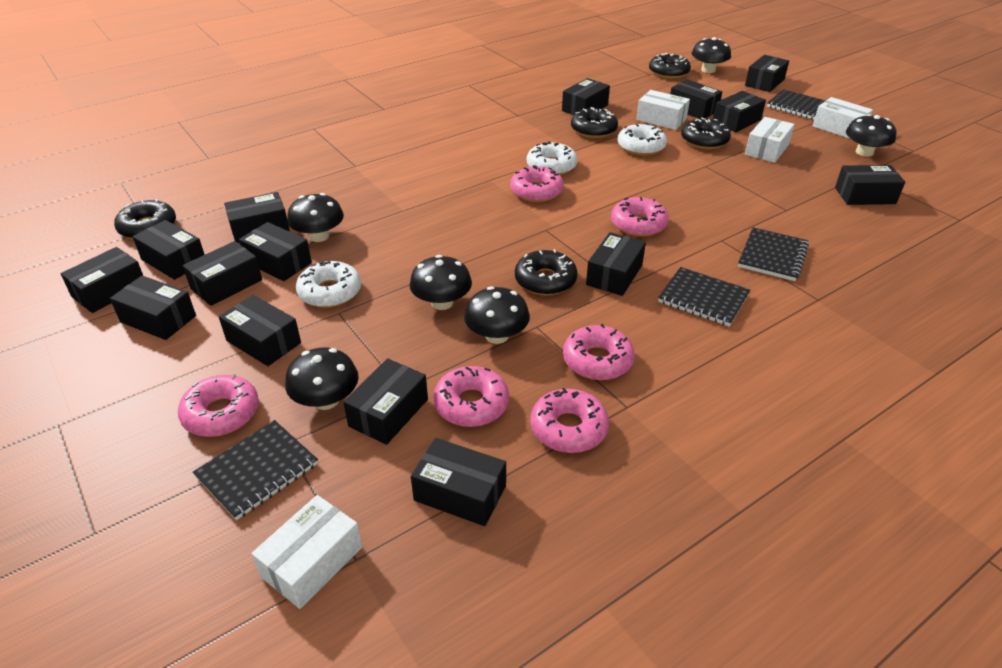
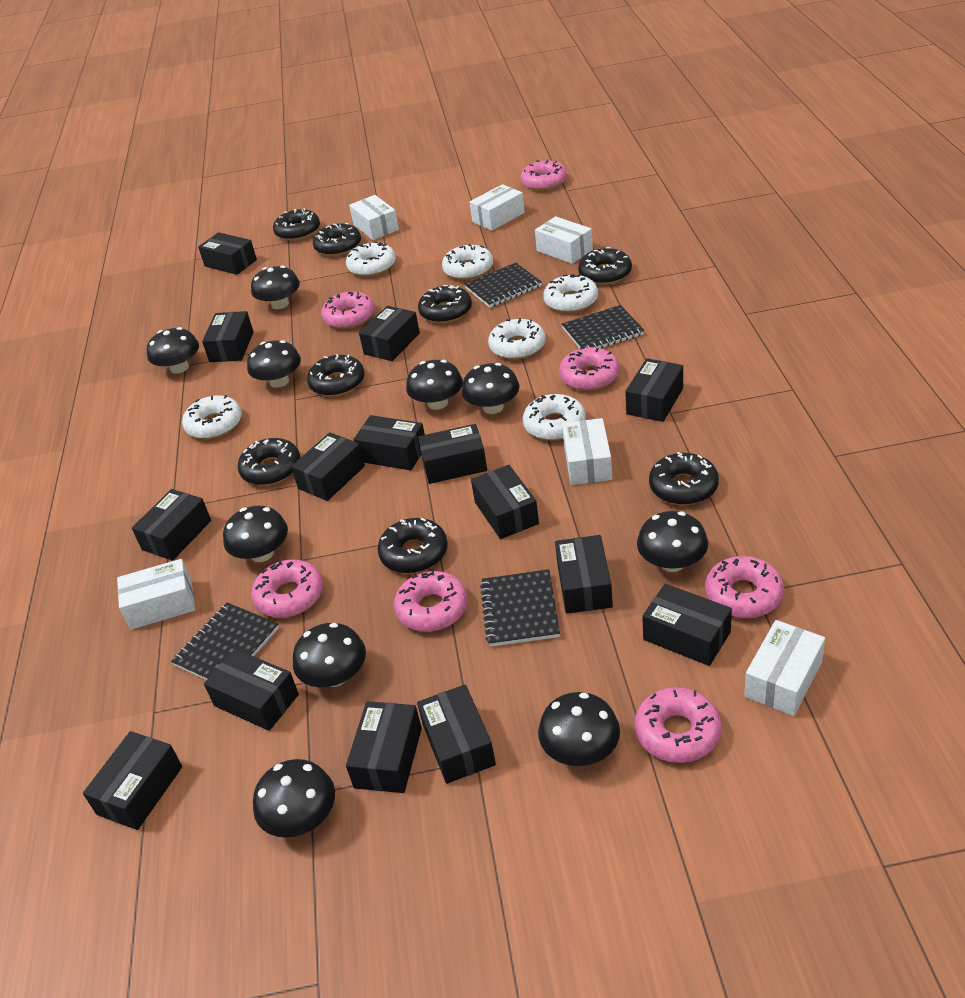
black donut: 5 -> 8
black mushroom: 6 -> 10
pink donut: 6 -> 7
white box: 4 -> 6
white donut: 3 -> 6

